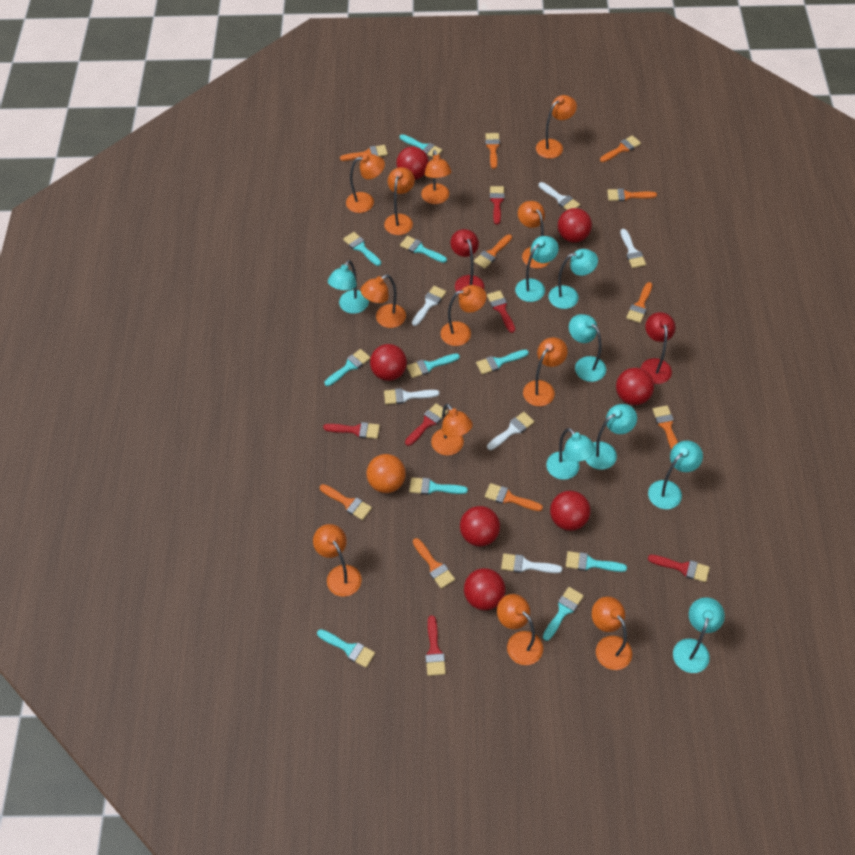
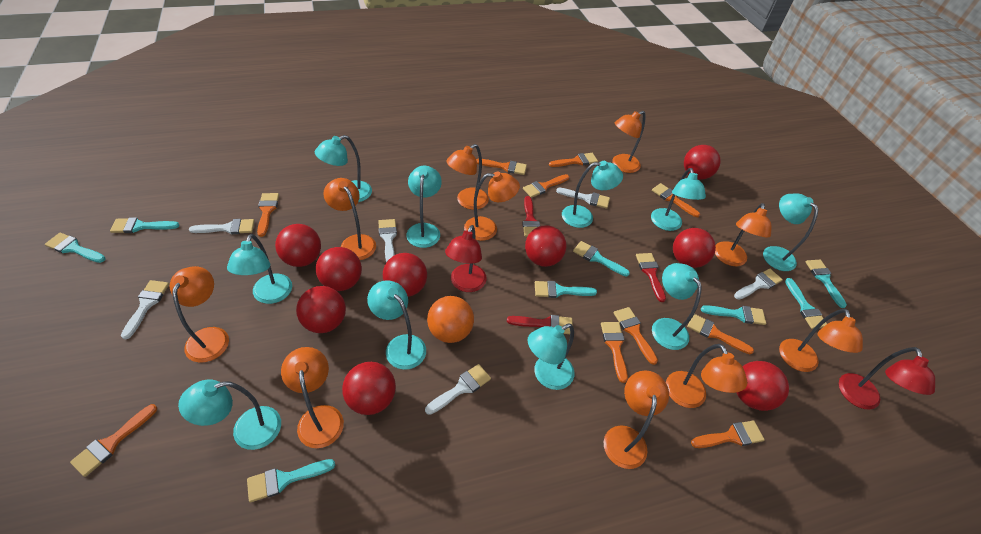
orange lamp: 12 -> 10
red ball: 7 -> 9
red brush: 6 -> 3
turquoise brush: 10 -> 8
turquoise lamp: 8 -> 10

